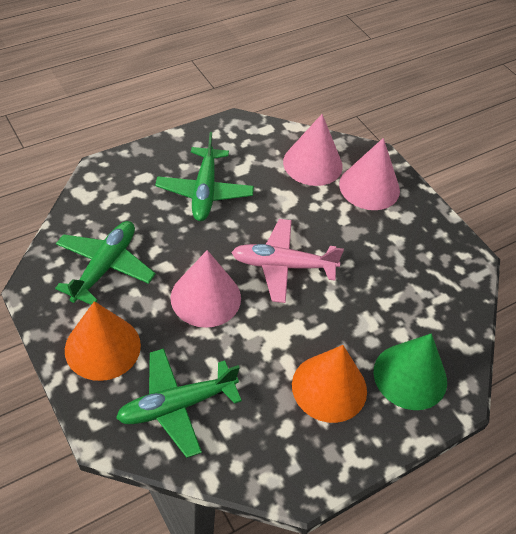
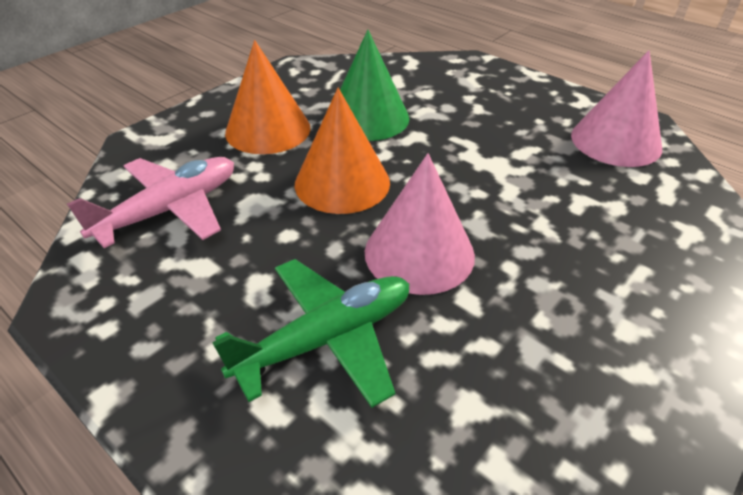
green plane: 3 -> 1
pink cone: 3 -> 2

